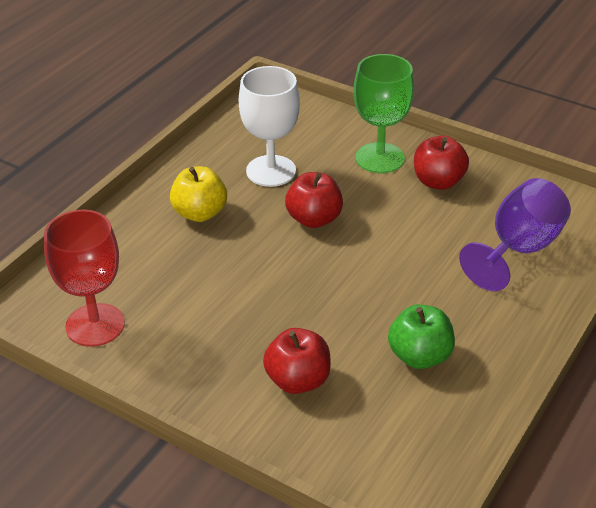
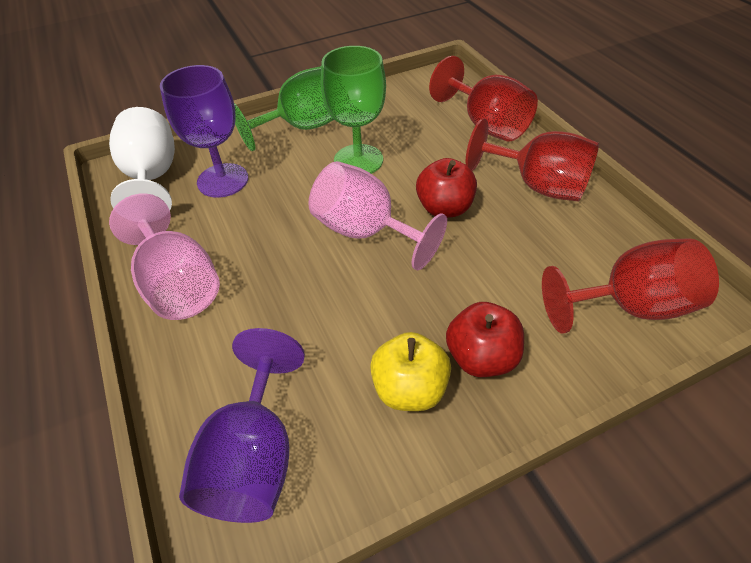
green apple: 1 -> 0
green goblet: 1 -> 2
pink goblet: 0 -> 2
purple goblet: 1 -> 2
red apple: 3 -> 2
red goblet: 1 -> 3

